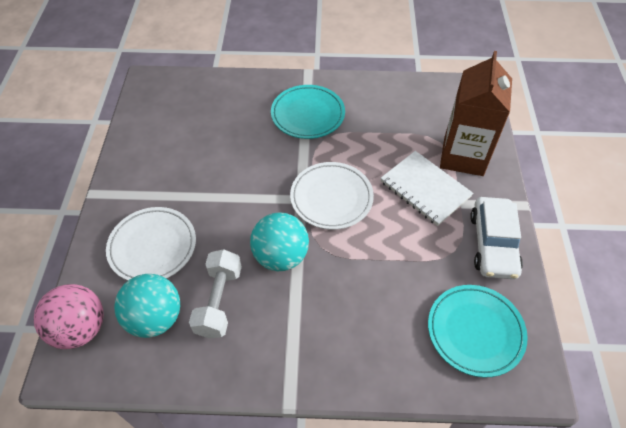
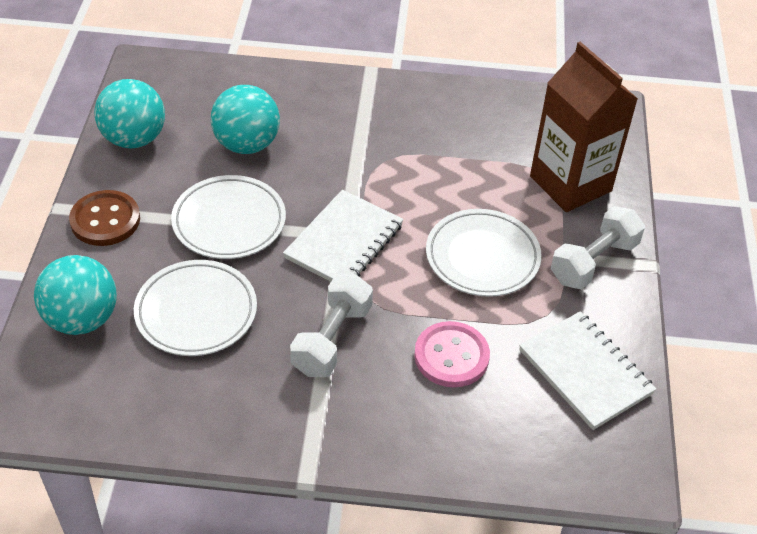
brown button: 0 -> 1
pink ball: 1 -> 0
pink button: 0 -> 1
turquoise ball: 2 -> 3
turquoise plate: 2 -> 0
white car: 1 -> 0
white dumbbell: 1 -> 2
white notebook: 1 -> 2
white plate: 2 -> 3

